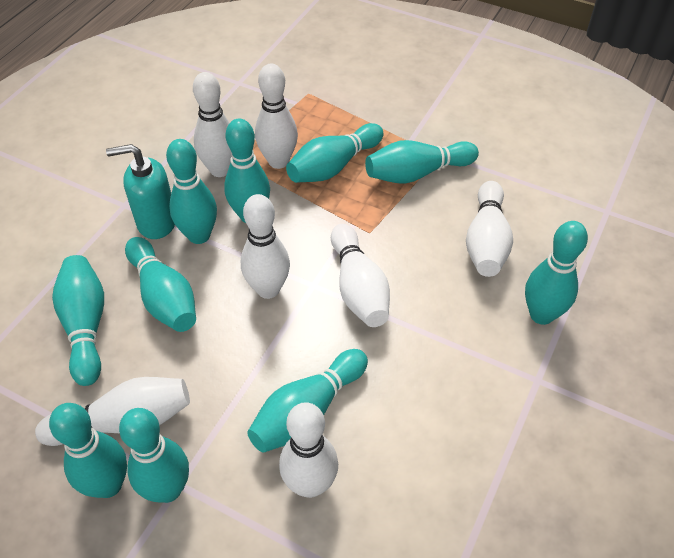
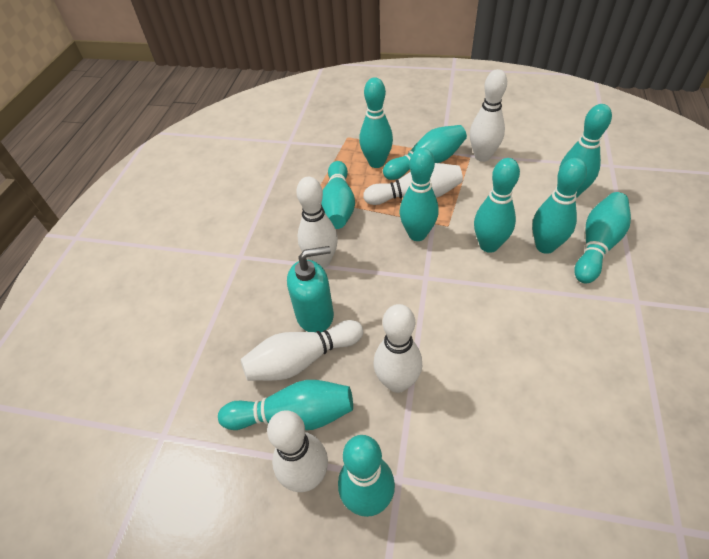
white bowling pin: 7 -> 6

